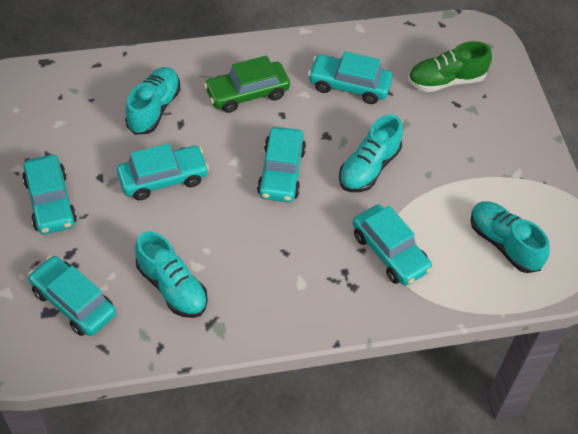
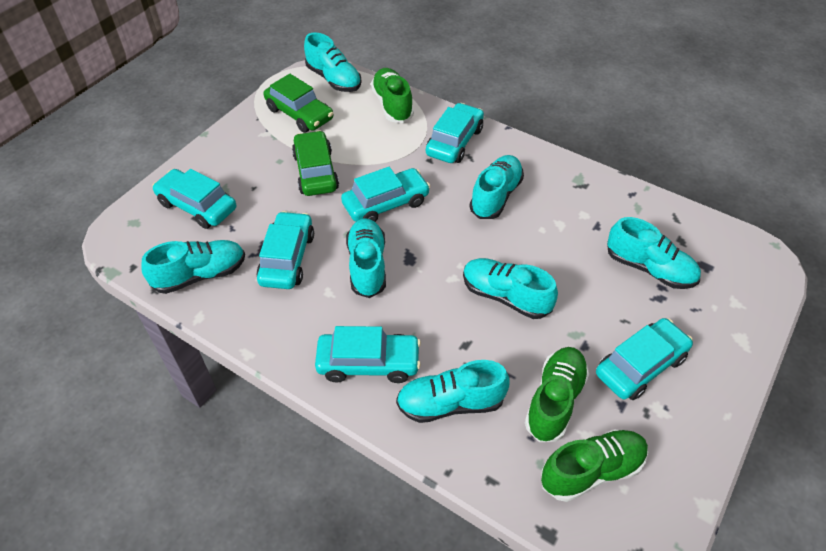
green car: 1 -> 2
green shoe: 1 -> 3
turquoise shoe: 4 -> 7

